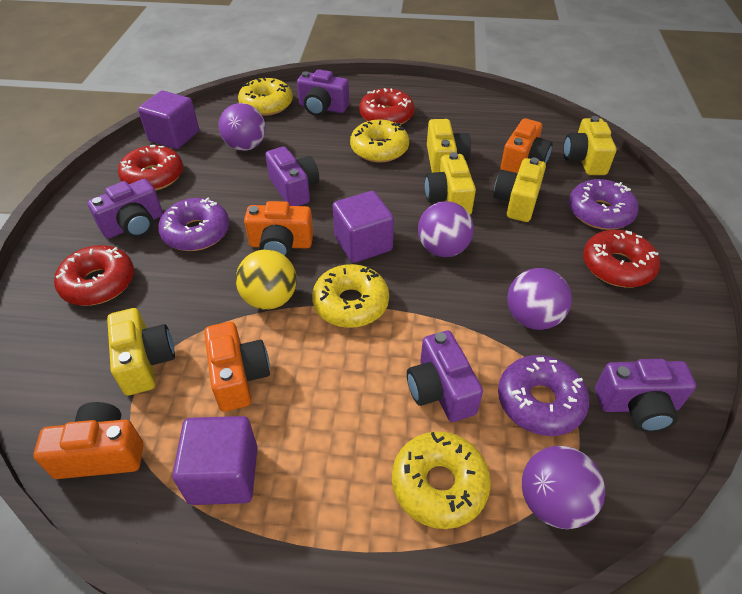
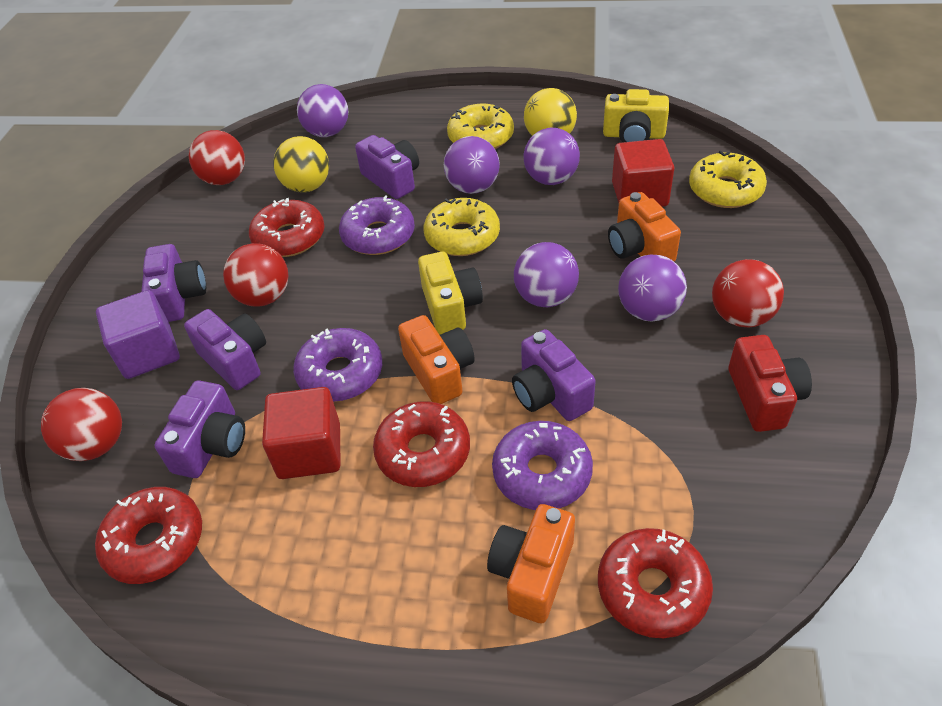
orange camera: 4 -> 3
purple ball: 4 -> 5
purple cube: 3 -> 1
red ball: 0 -> 4
red camera: 0 -> 1
red cube: 0 -> 2
yellow ball: 1 -> 2
yellow camera: 5 -> 2
yellow donut: 4 -> 3

